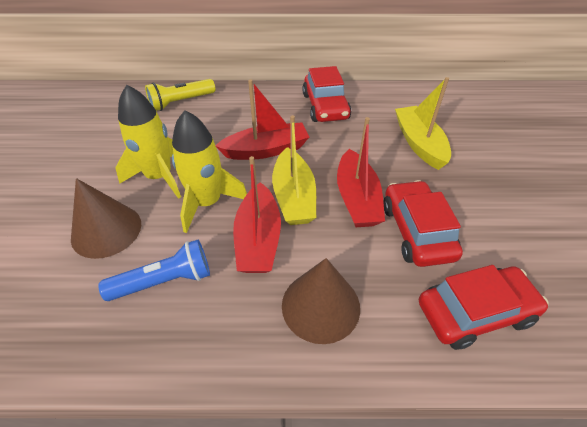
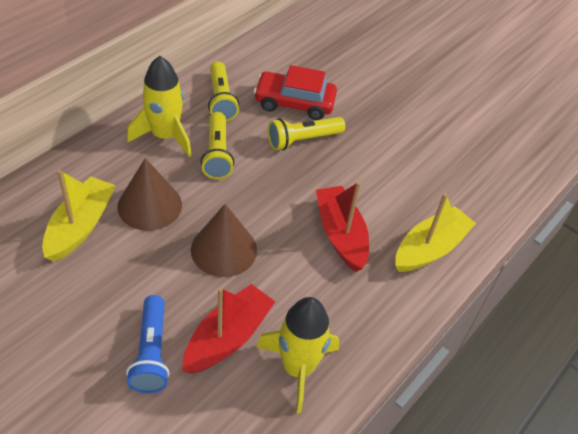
red boat: 3 -> 2
red car: 3 -> 1
yellow flashlight: 1 -> 3

